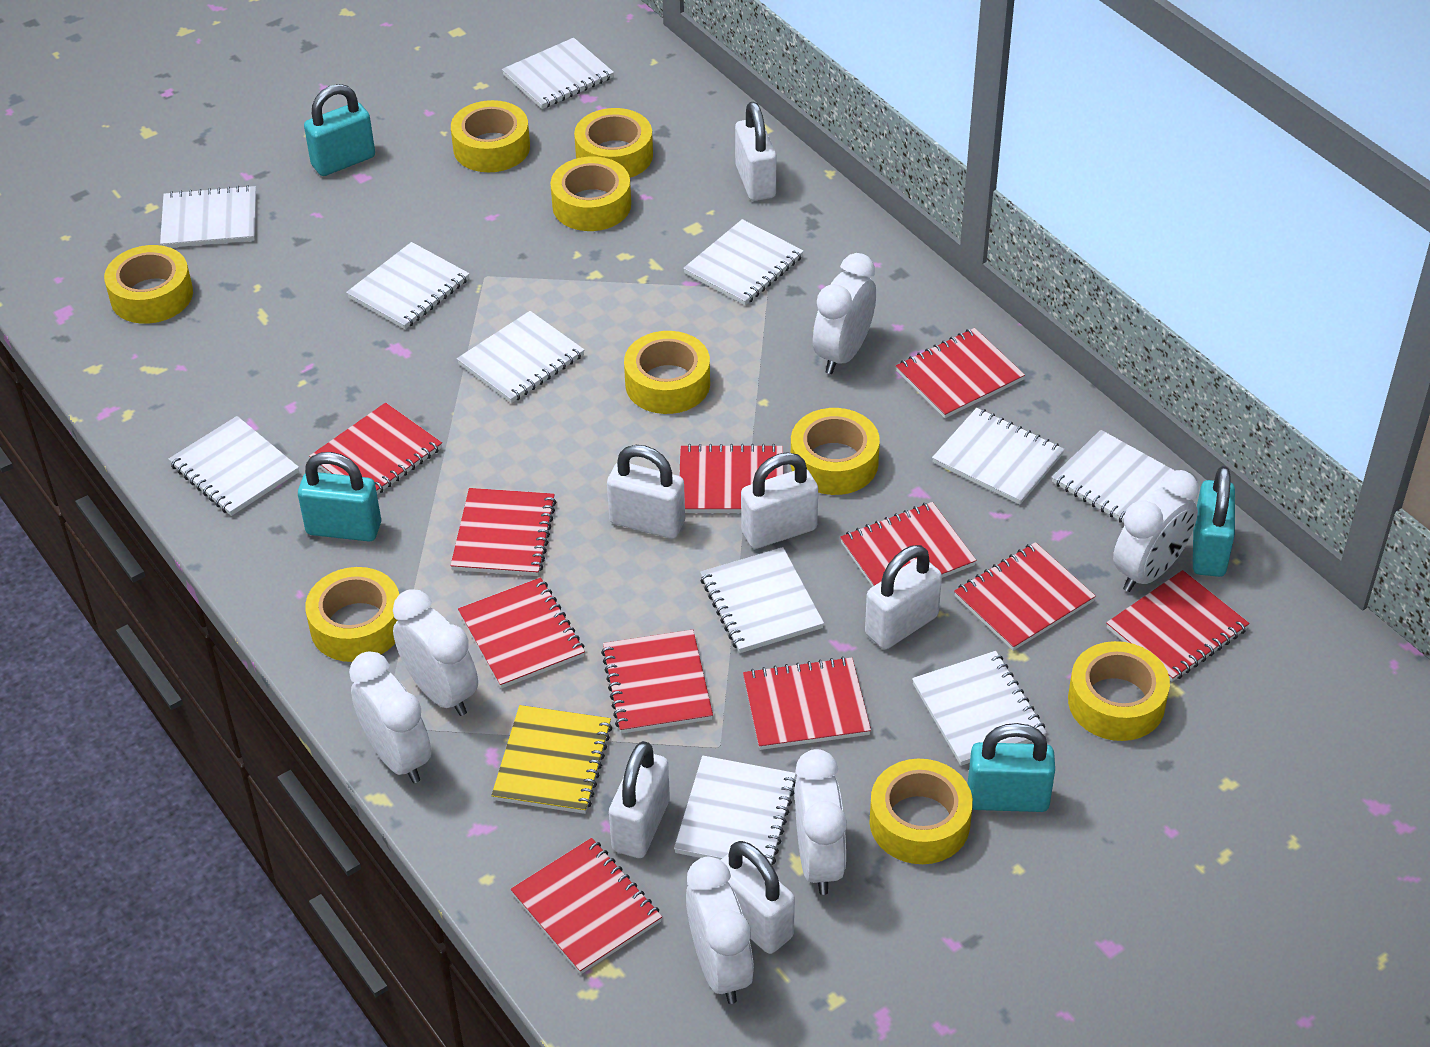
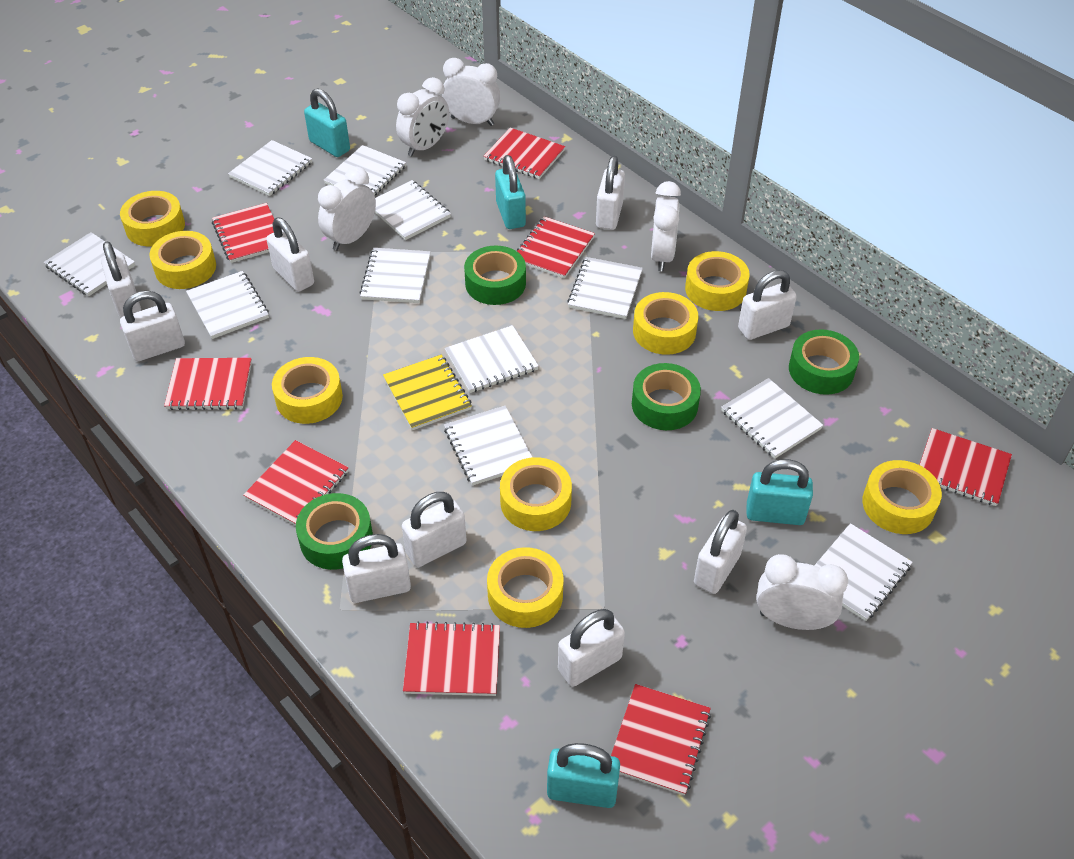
green tape: 0 -> 4
red notebook: 11 -> 8
white clock: 6 -> 5
white padlock: 6 -> 9
yellow tape: 9 -> 8

